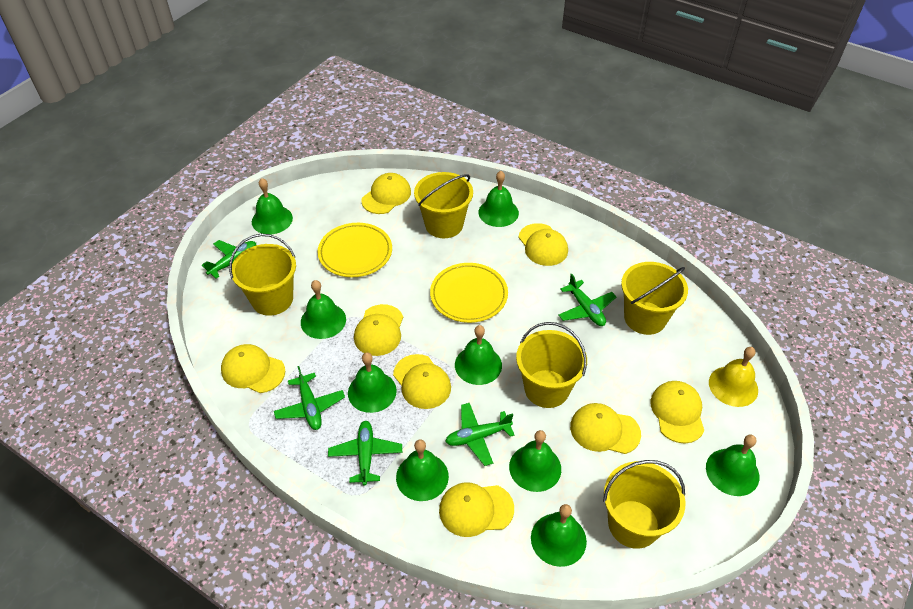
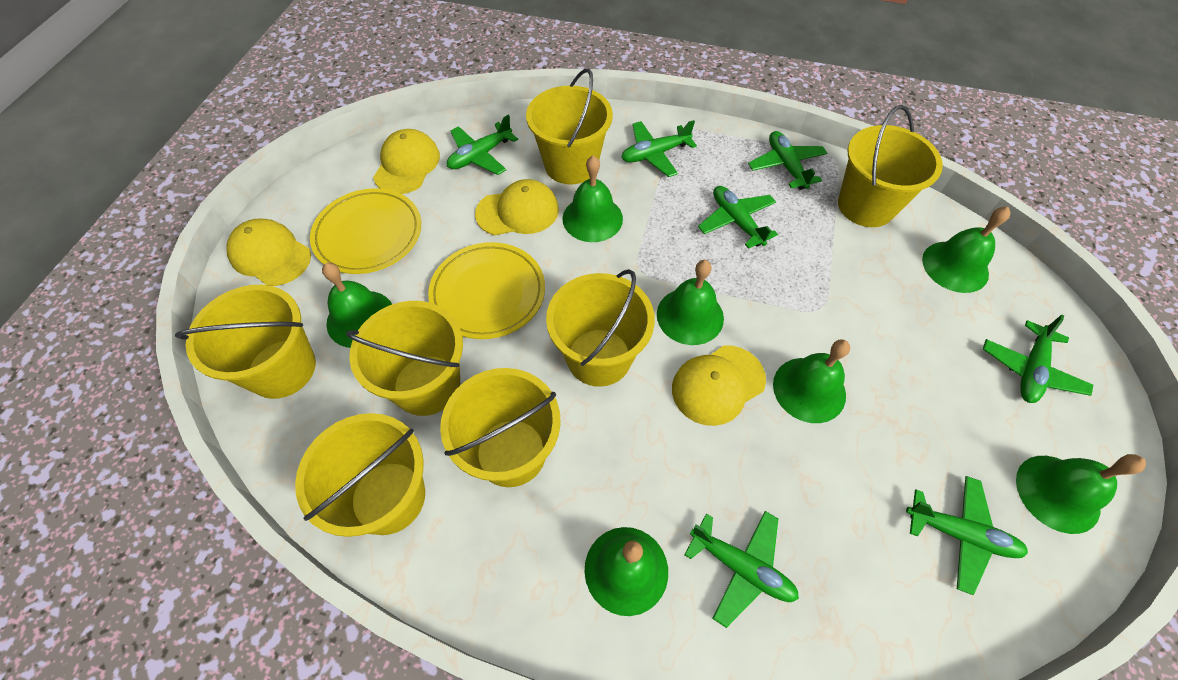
green bell: 9 -> 7
green plane: 5 -> 7
yellow bell: 1 -> 0
yellow bucket: 5 -> 7
yellow cap: 8 -> 4

